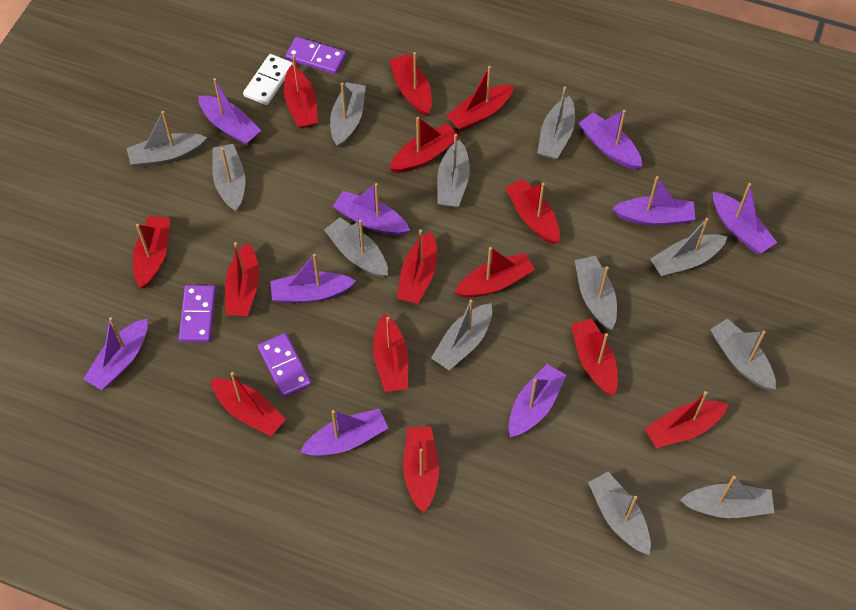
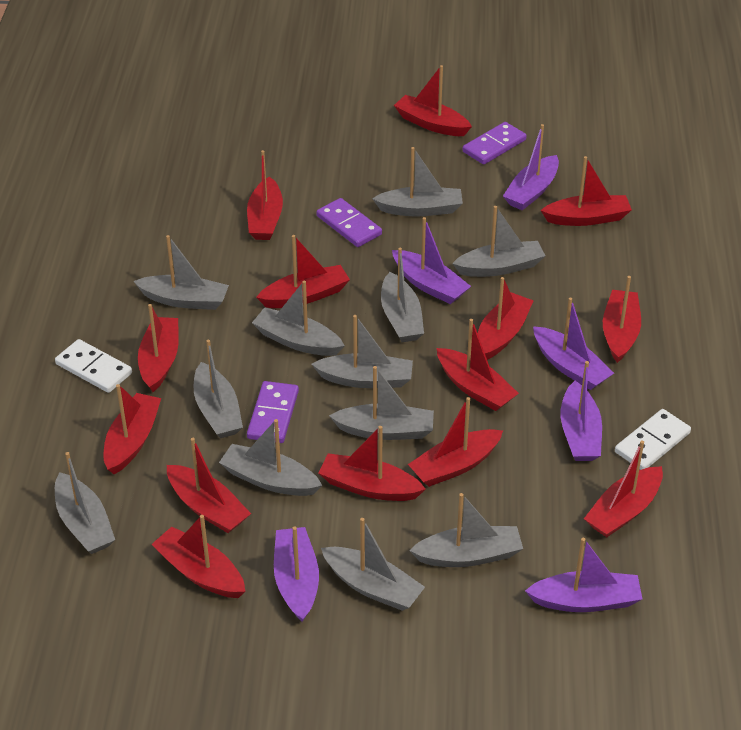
purple boat: 9 -> 6
white domino: 1 -> 2

